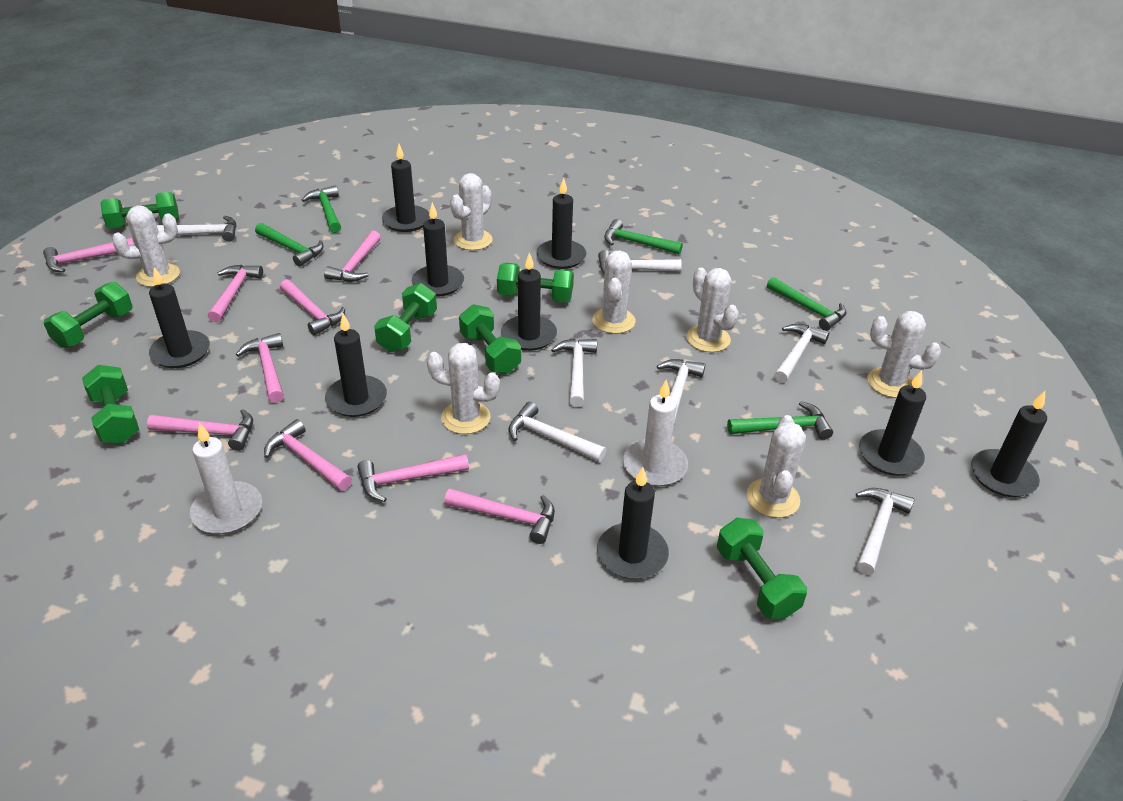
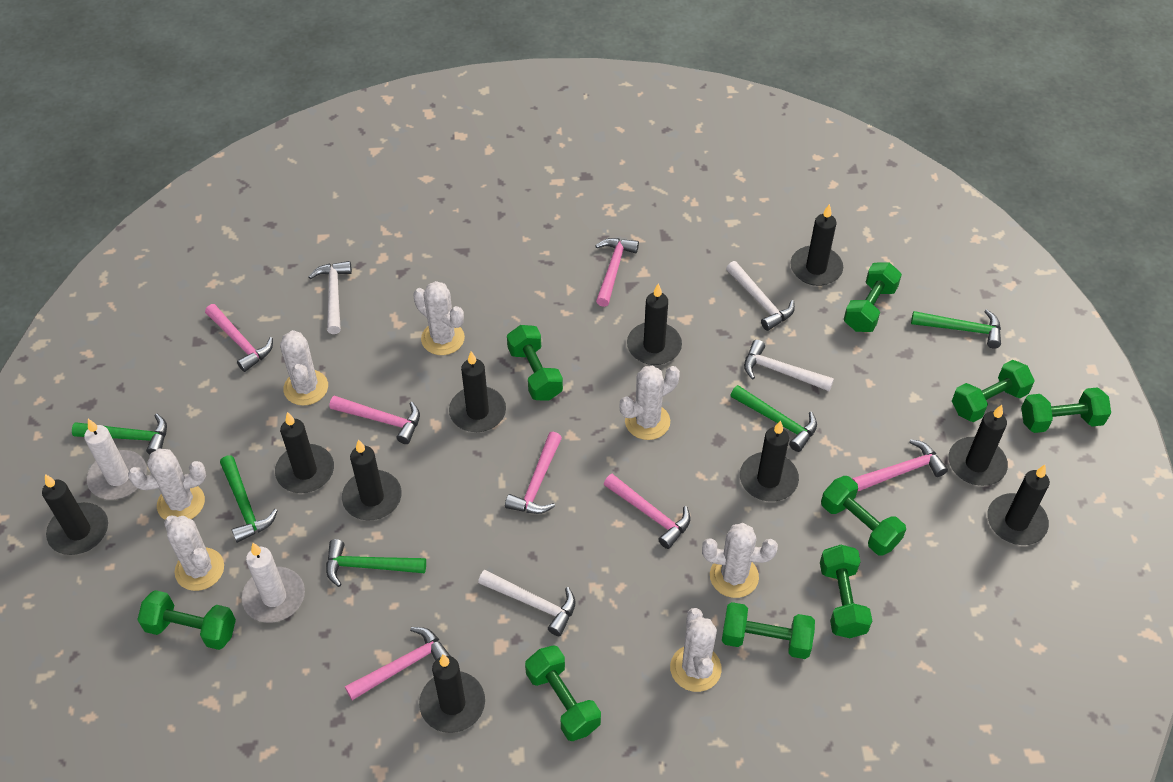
black candle: 9 -> 10
green dumbbell: 7 -> 9
pink hammer: 9 -> 7
white hammer: 7 -> 4

